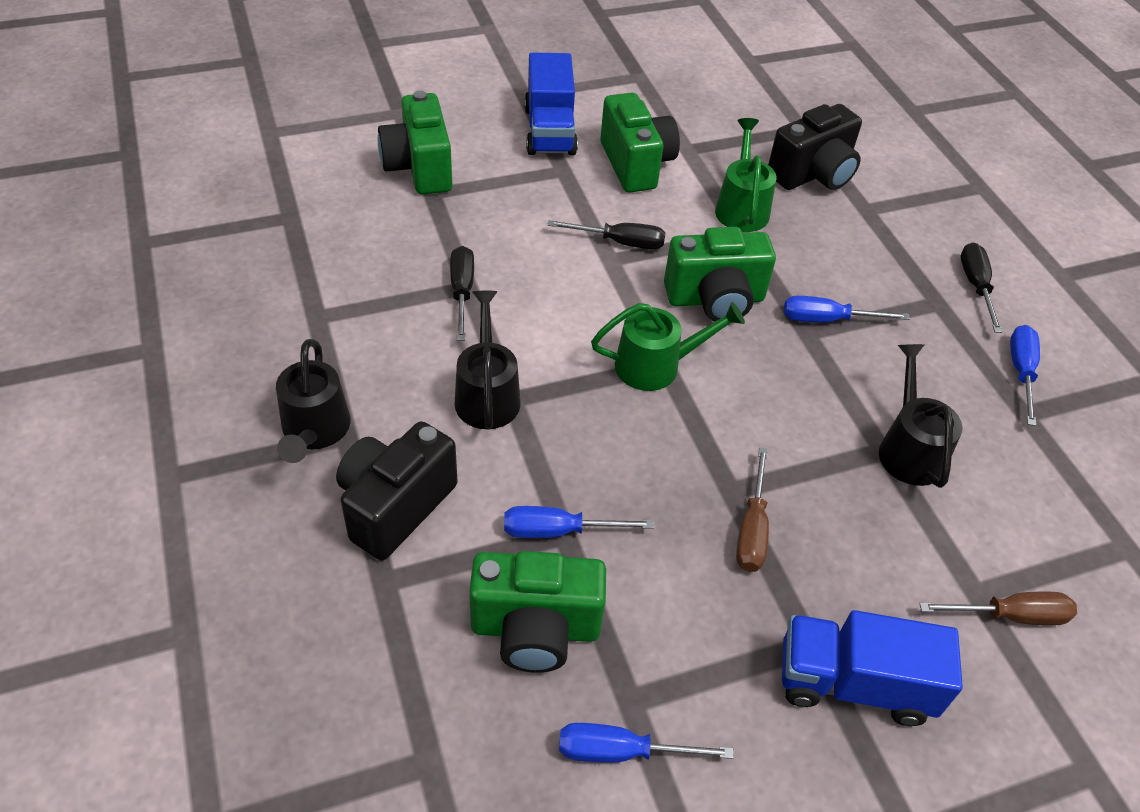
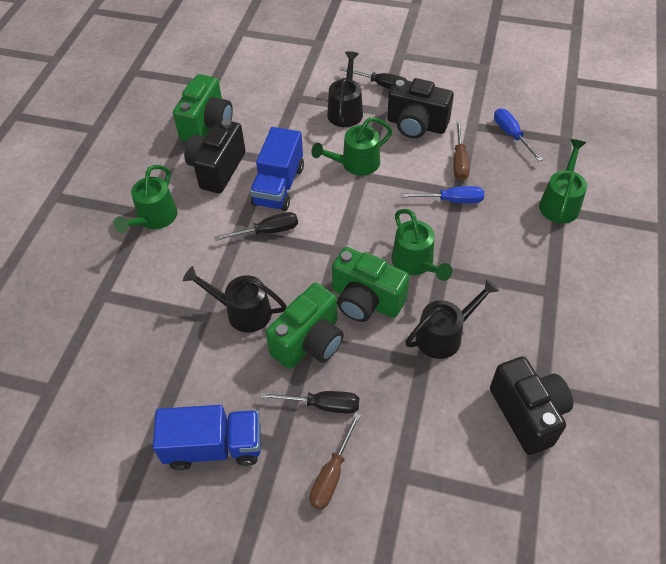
black camera: 2 -> 3
blue screwdriver: 4 -> 2
green camera: 4 -> 3
green watering can: 2 -> 4

